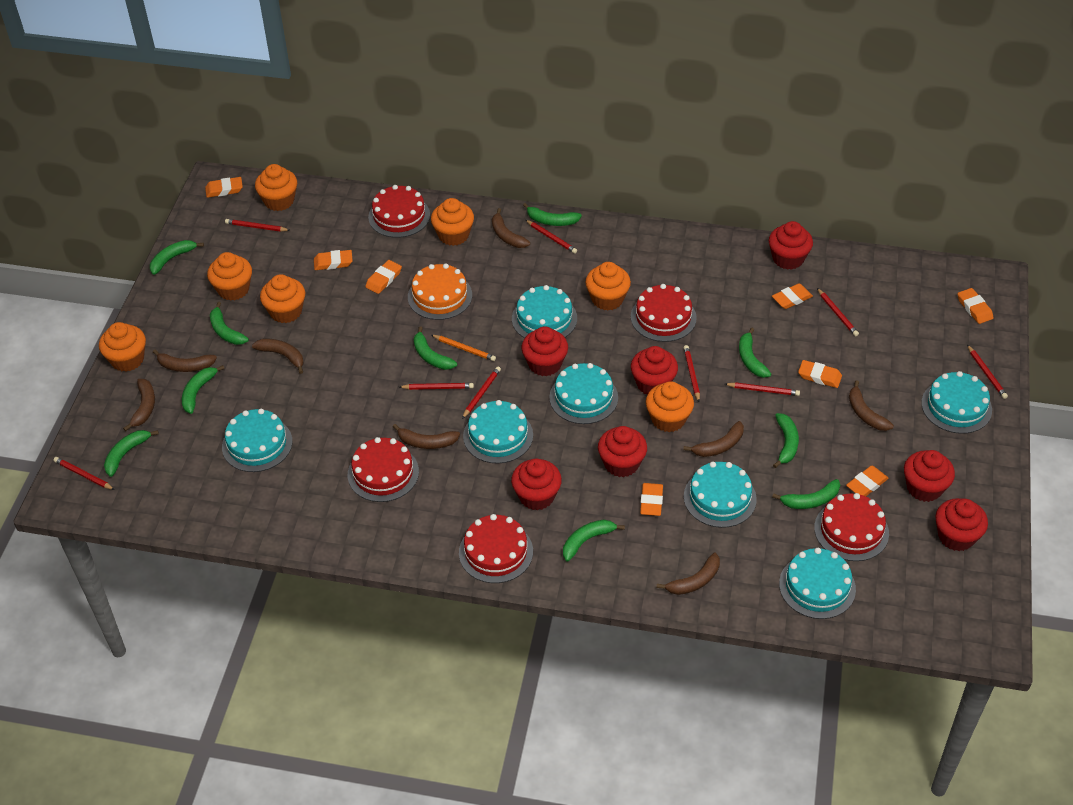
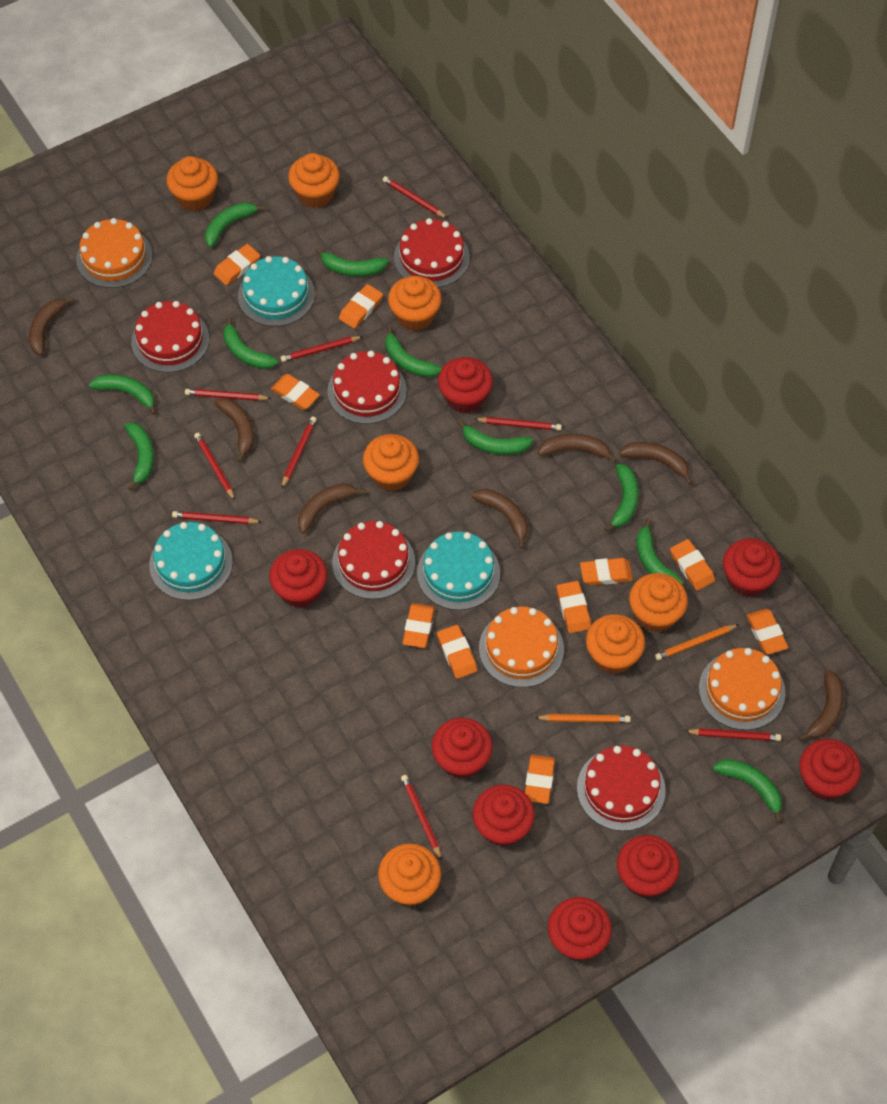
brown banana: 8 -> 7
orange cake: 1 -> 3
orange eraser: 8 -> 10
orange pencil: 1 -> 2
red cupcake: 7 -> 8
turquoise cake: 7 -> 3

